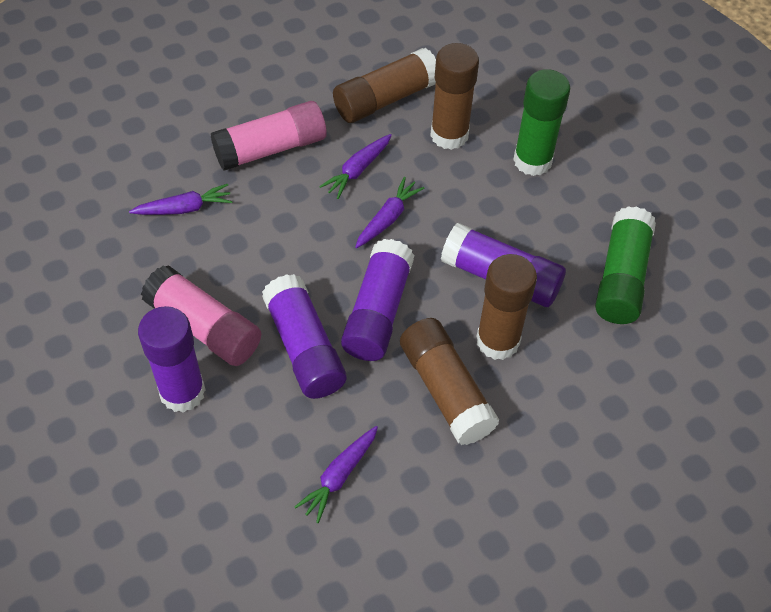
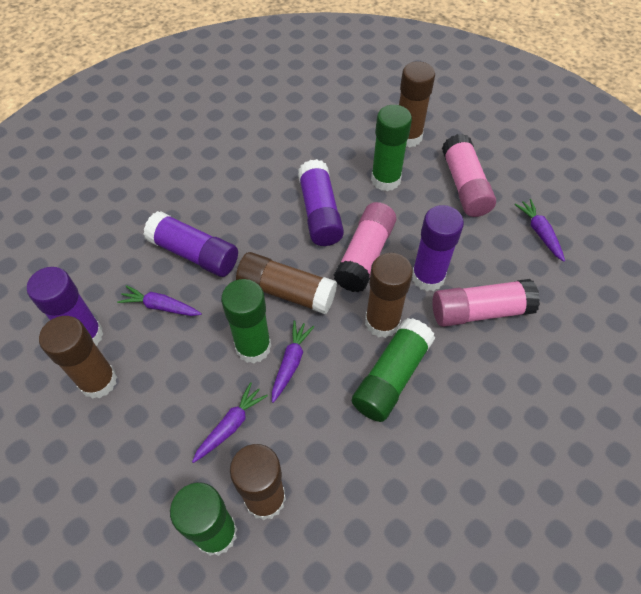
brown glue stick: 4 -> 5
green glue stick: 2 -> 4
pink glue stick: 2 -> 3

